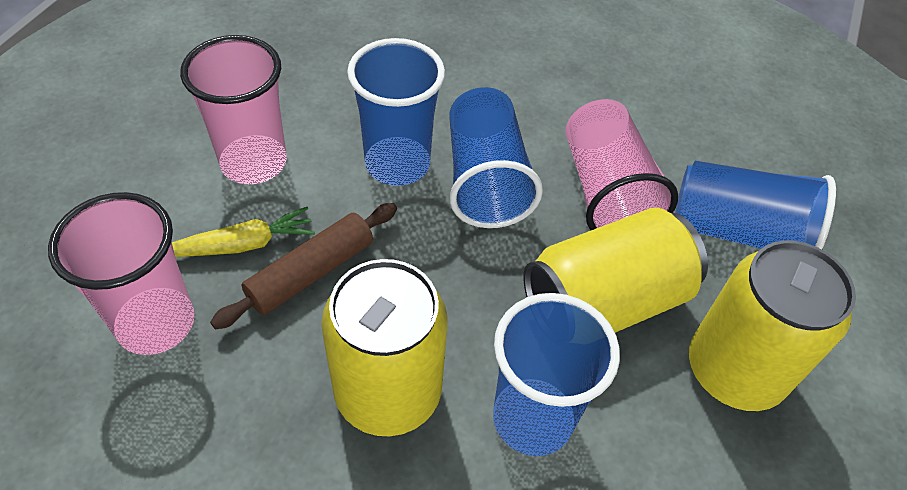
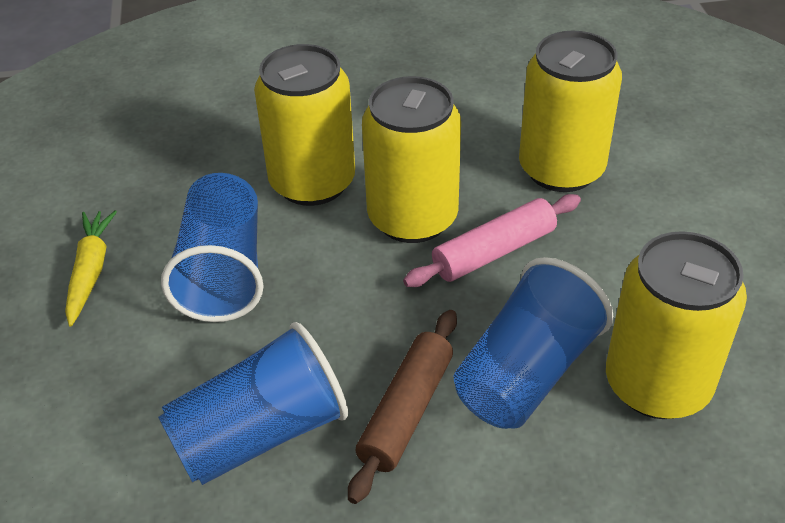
blue cup: 4 -> 3
pink cup: 3 -> 0
pink rolling pin: 0 -> 1
yellow can: 3 -> 4

